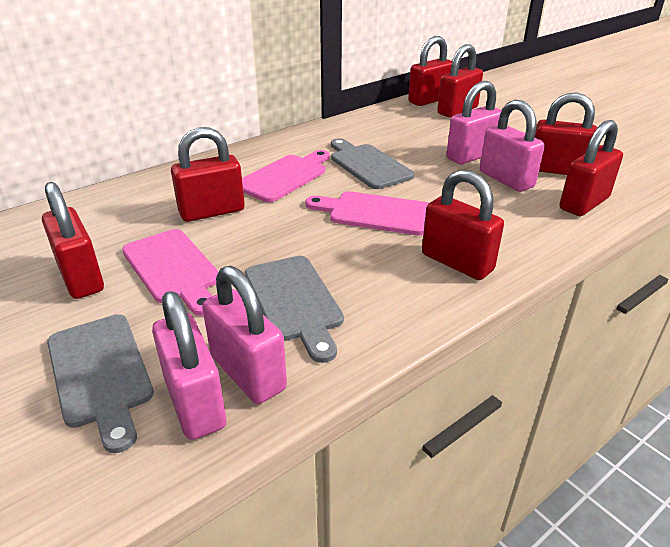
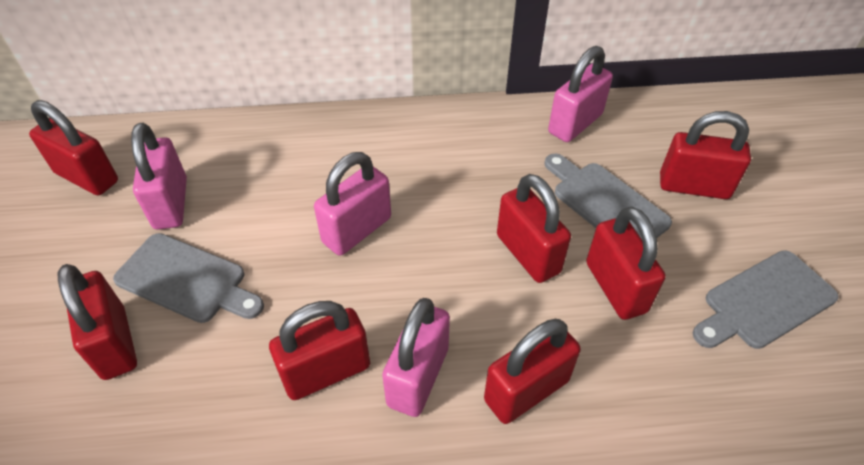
pink cutting board: 3 -> 0

